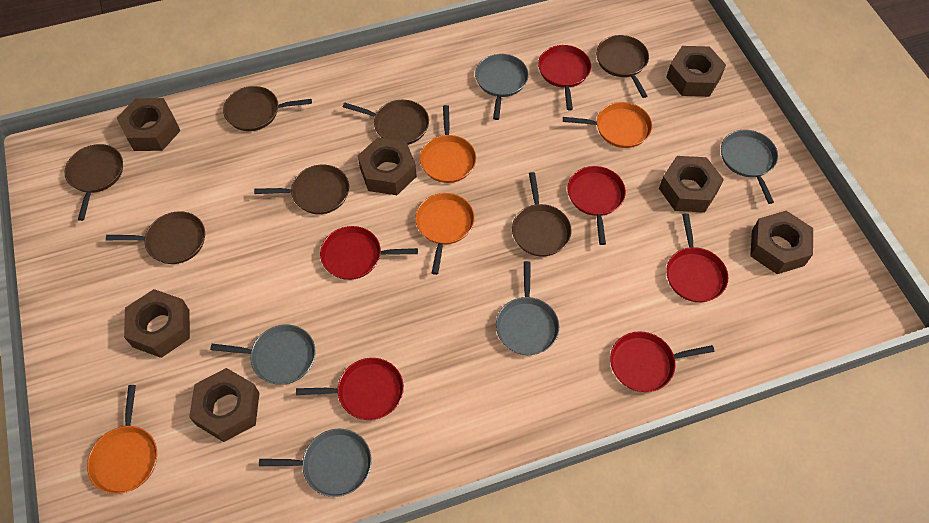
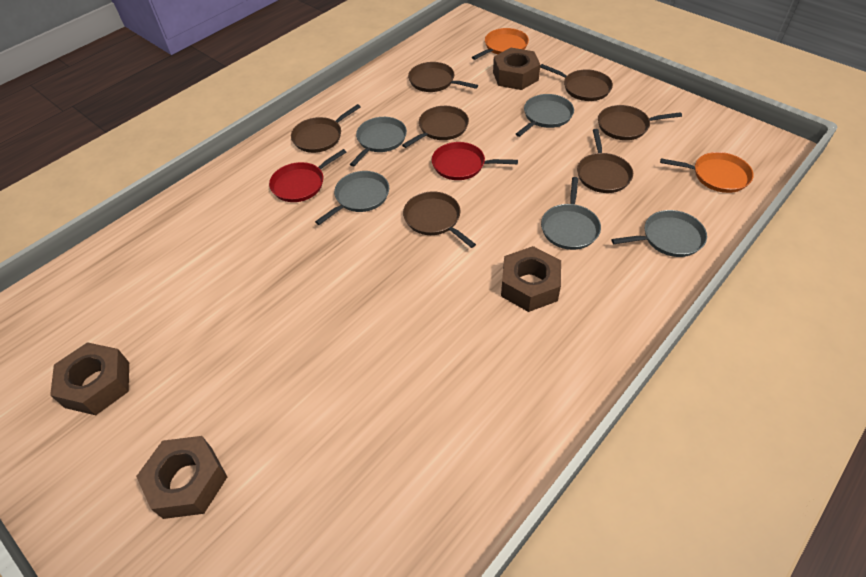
brown nut: 7 -> 4
orange pan: 4 -> 2
red pan: 6 -> 2

